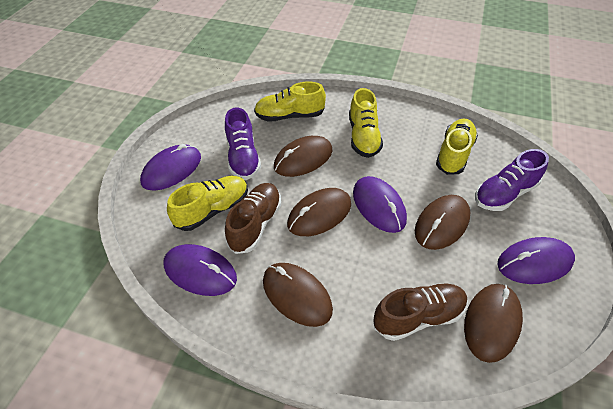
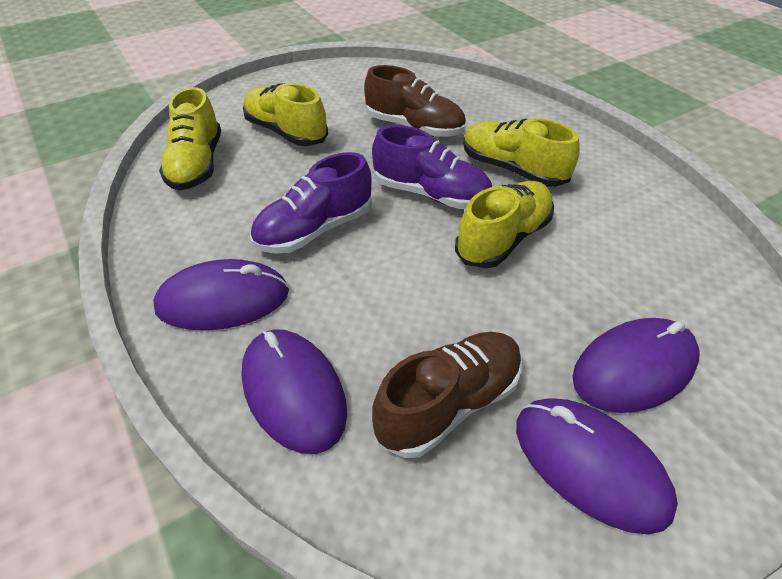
brown mouse: 5 -> 0

